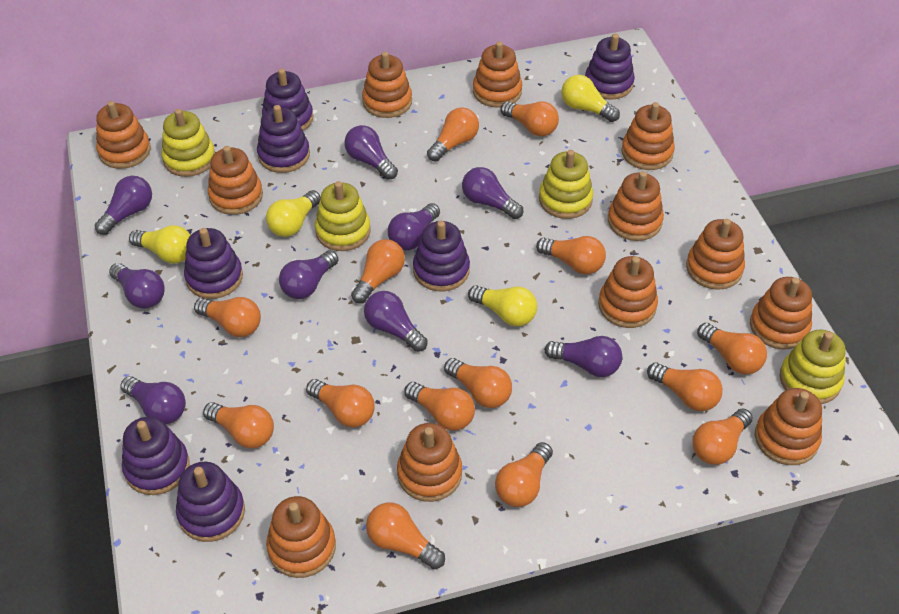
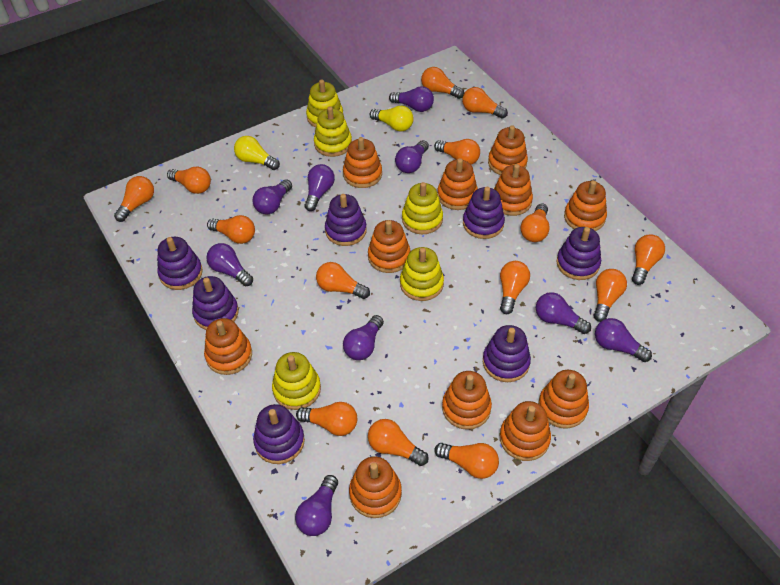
orange stacking toy: 12 -> 11
yellow light bulb: 4 -> 2
yellow stacking toy: 4 -> 5

